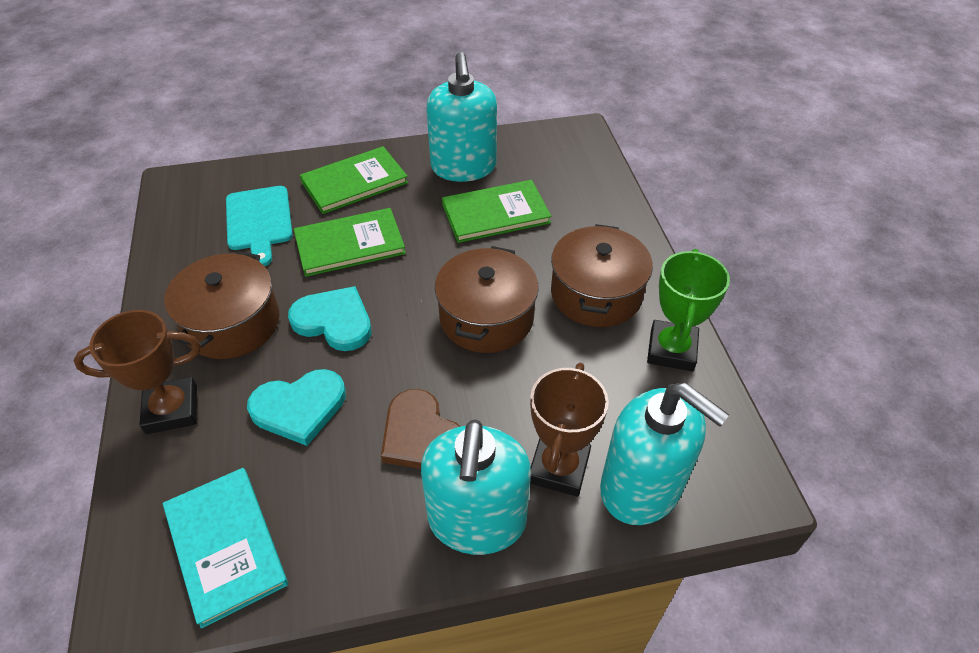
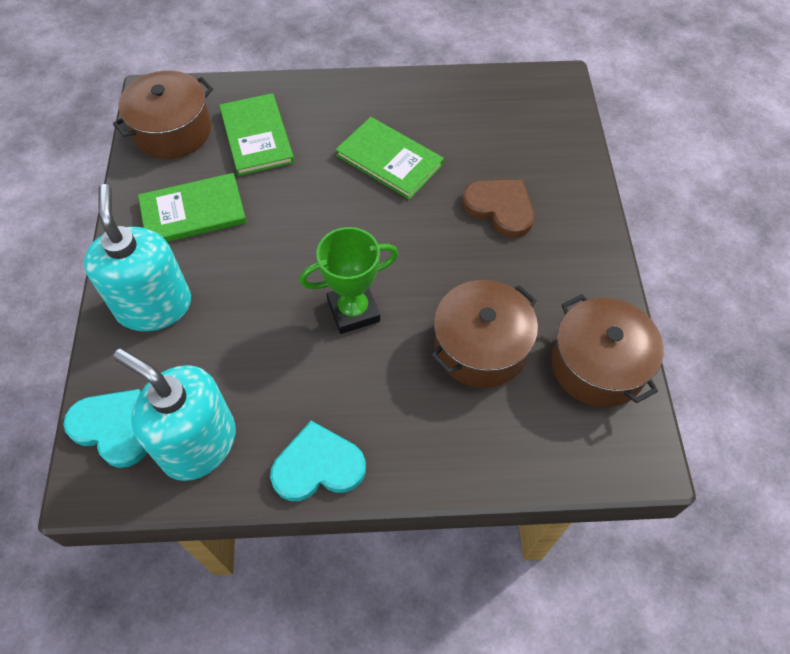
brown trophy: 2 -> 0
turquoise book: 1 -> 0
turquoise cutting board: 1 -> 0
turquoise soap dispenser: 3 -> 2

